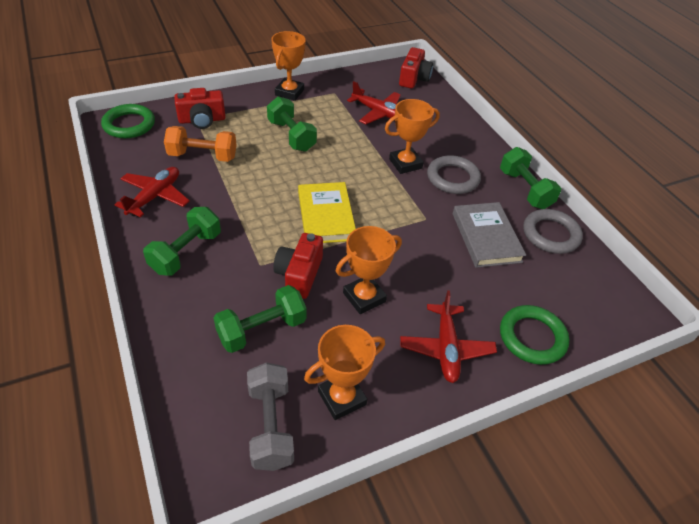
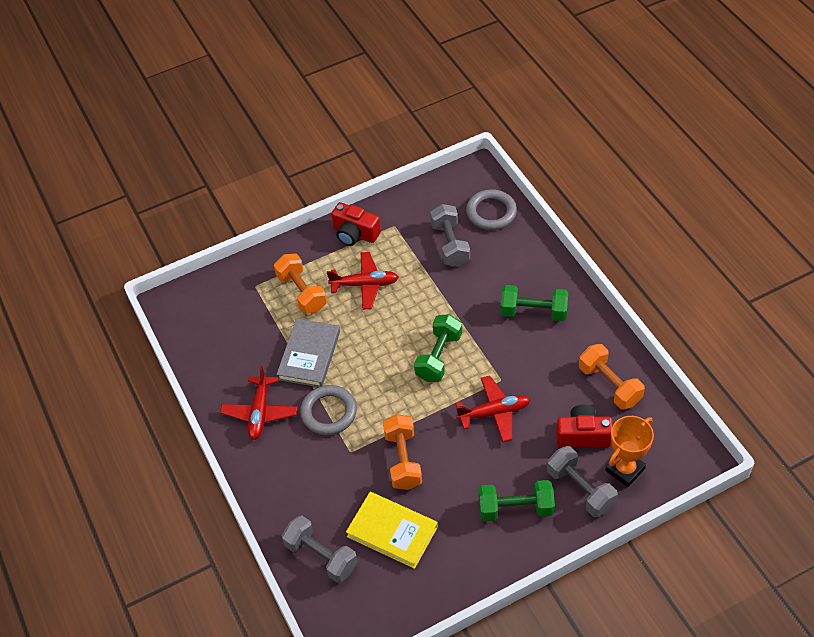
green dumbbell: 4 -> 3
green ring: 2 -> 0
grey dumbbell: 1 -> 3
orange dumbbell: 1 -> 3
orange trophy: 4 -> 1
red camera: 3 -> 2

